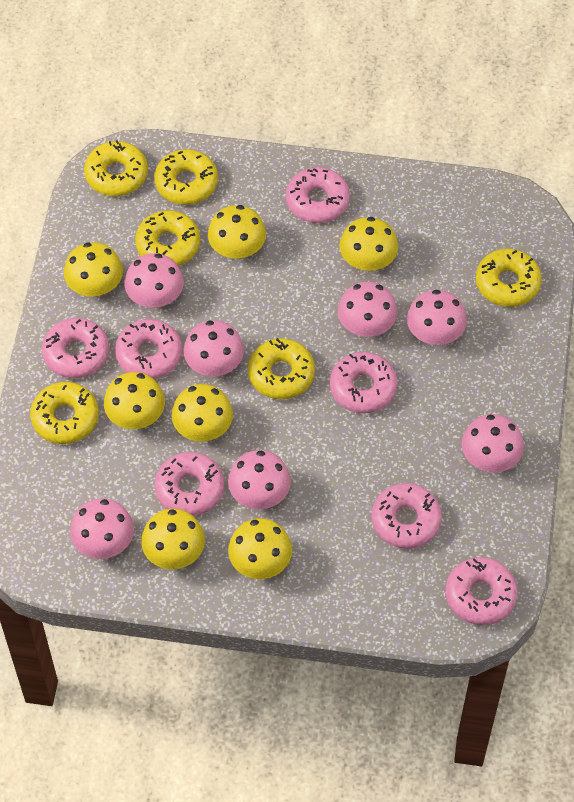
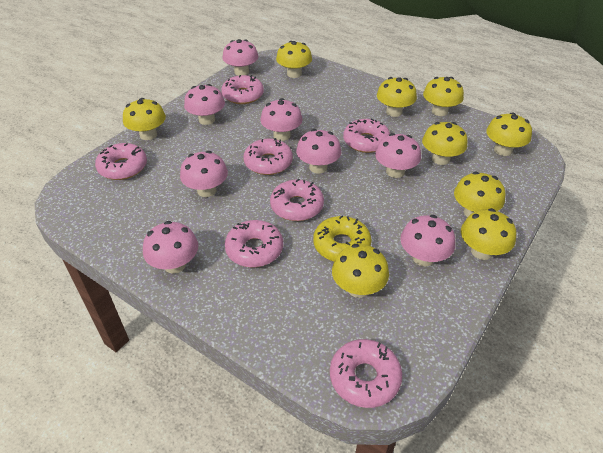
pink mushroom: 7 -> 8
yellow donut: 6 -> 1
yellow mushroom: 7 -> 9

